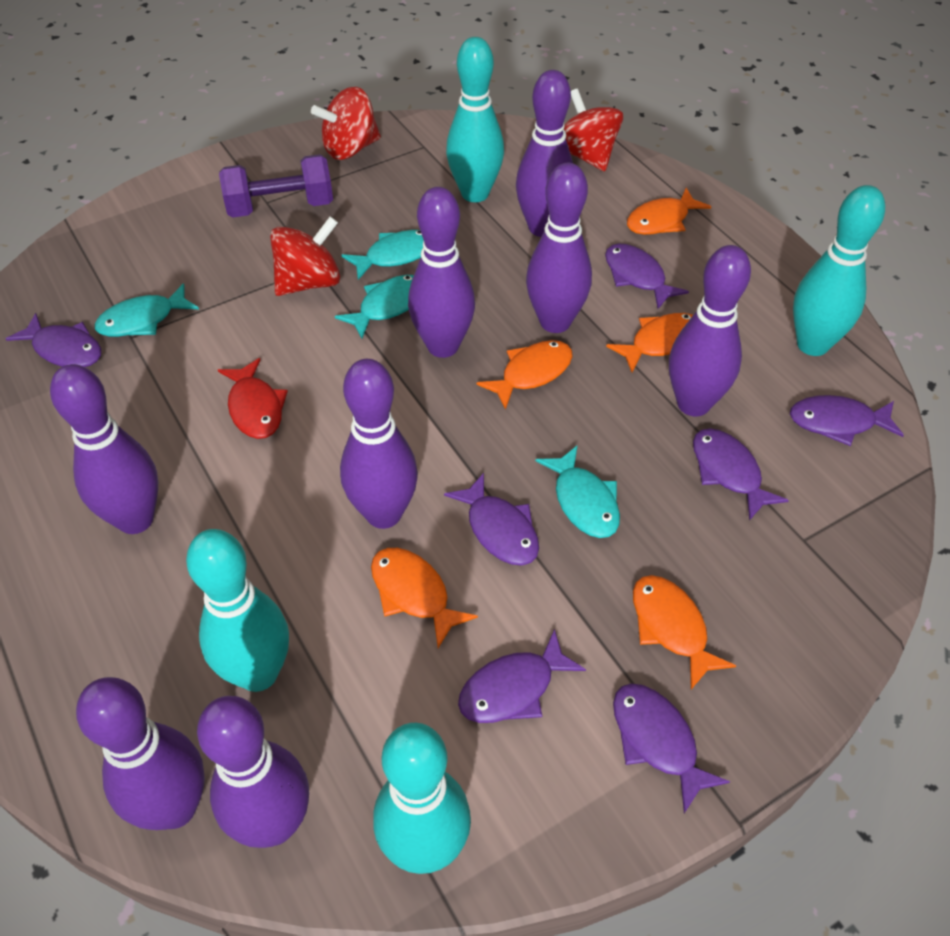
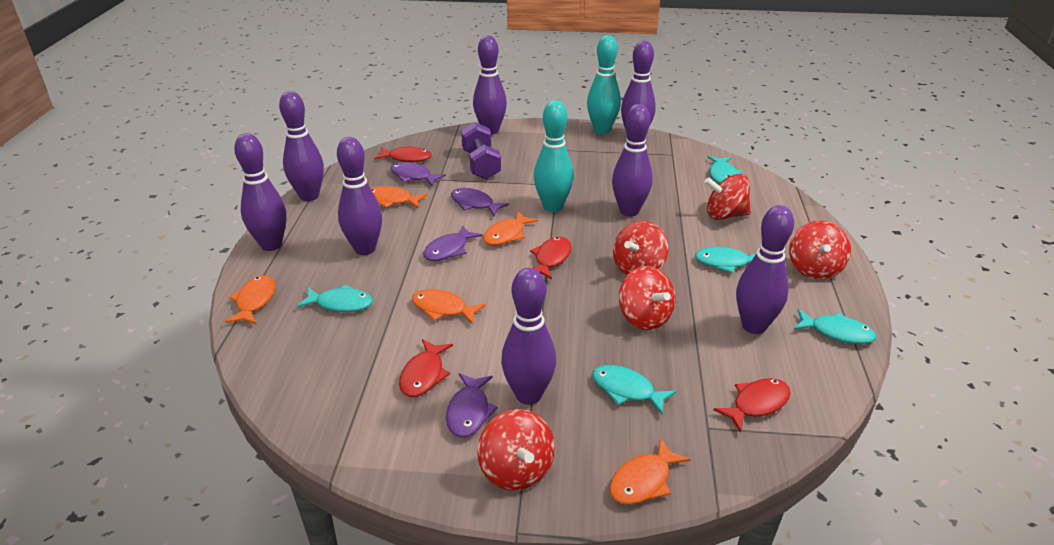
purple fish: 7 -> 4
red fish: 1 -> 4
red spinning top: 3 -> 5
turquoise bowling pin: 4 -> 2
turquoise fish: 4 -> 5

